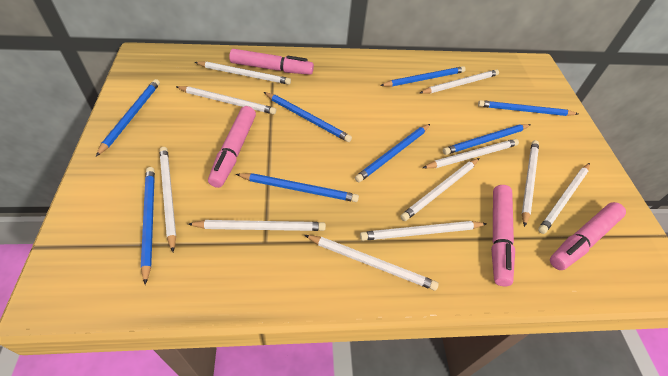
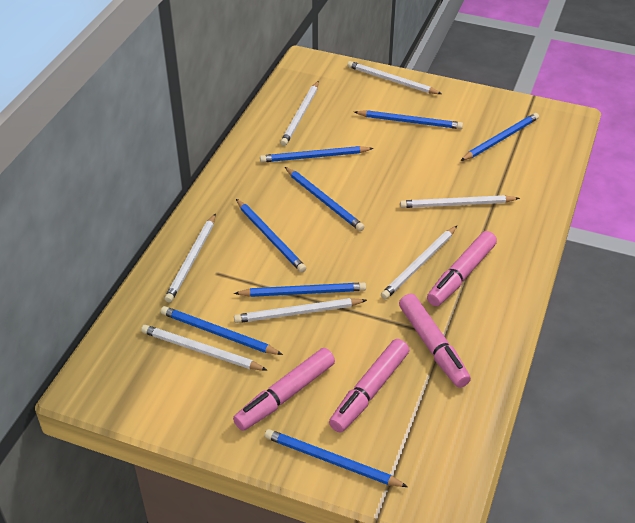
white pencil: 11 -> 7

